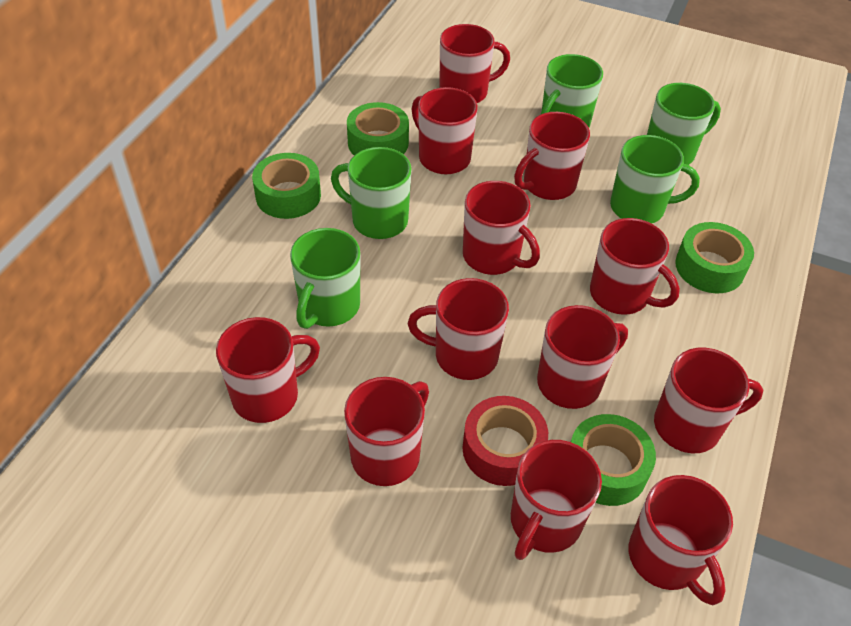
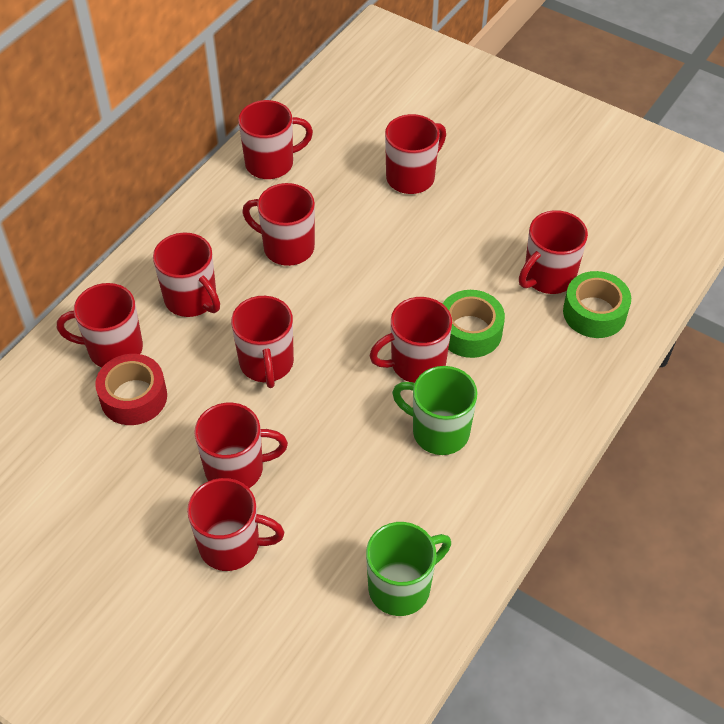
green mug: 5 -> 2
green tape: 4 -> 2
red mug: 12 -> 10

